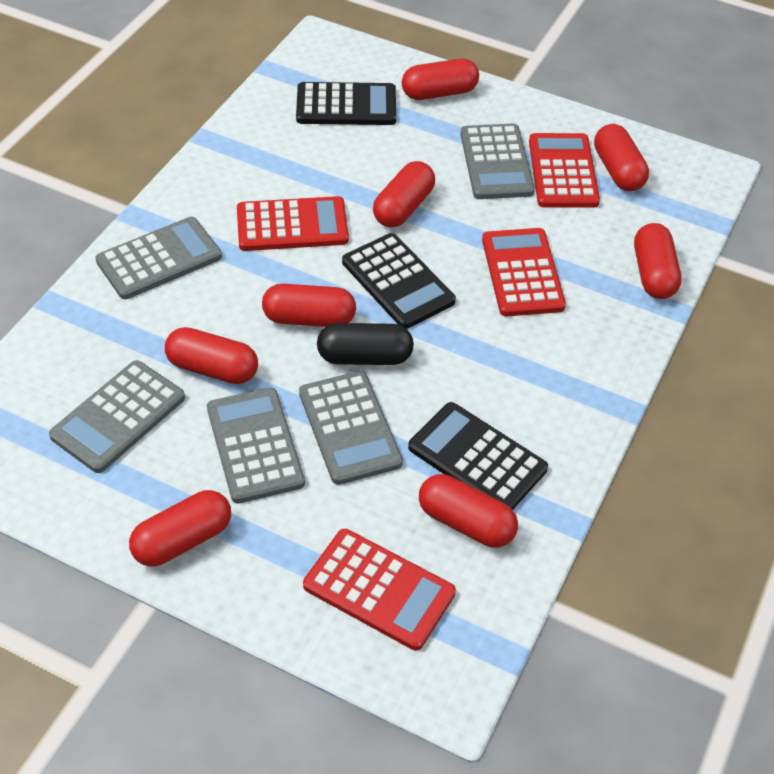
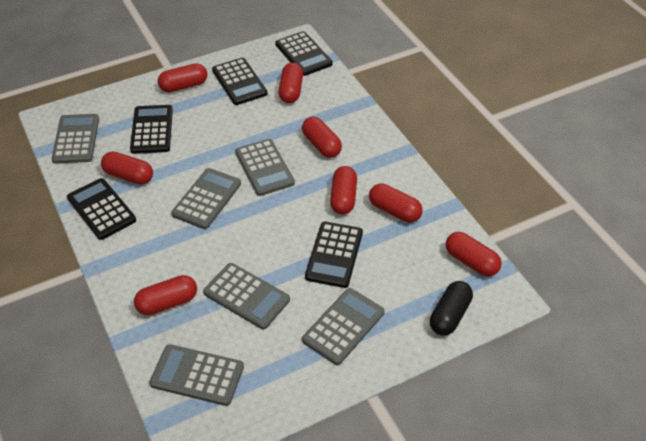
black calculator: 3 -> 5
grey calculator: 5 -> 6
red calculator: 4 -> 0

